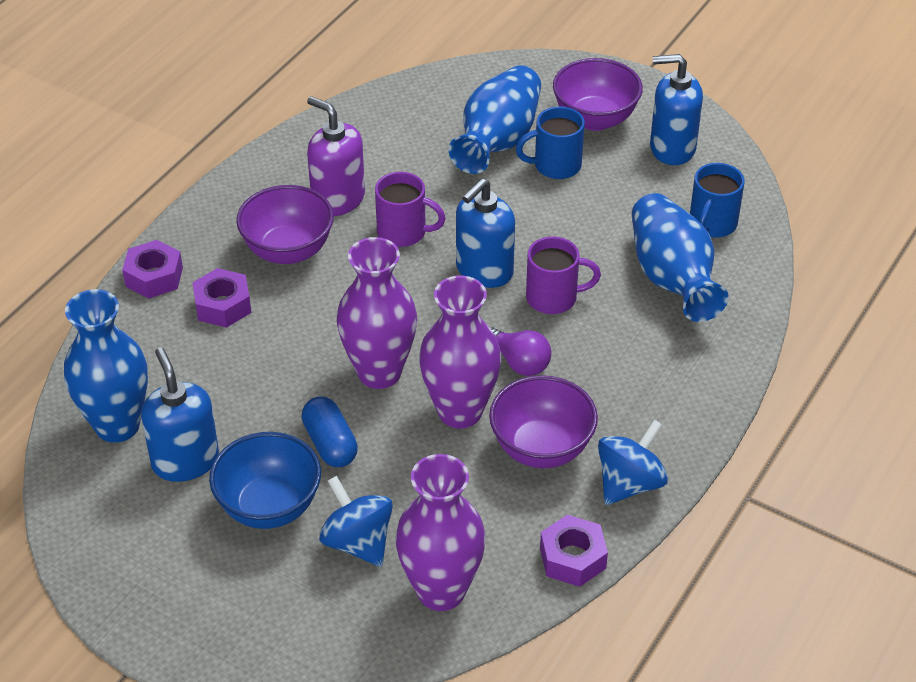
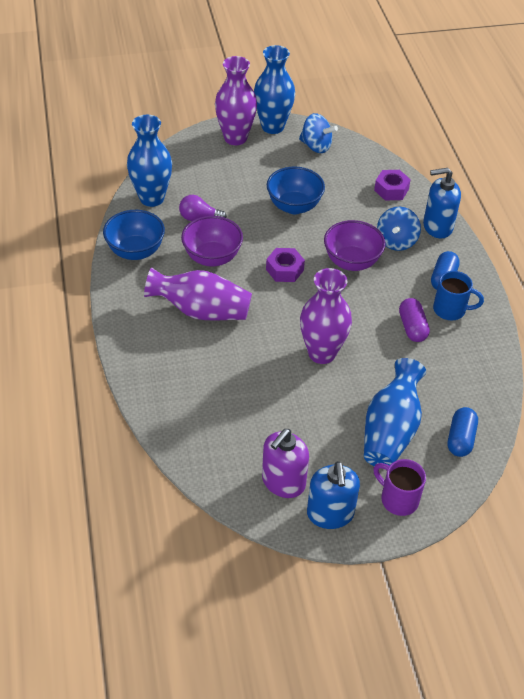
blue bowl: 1 -> 2
blue capsule: 1 -> 2
blue mug: 2 -> 1
blue soap dispenser: 3 -> 2
purple bowl: 3 -> 2
purple capsule: 0 -> 1
purple mug: 2 -> 1
purple nut: 3 -> 2

